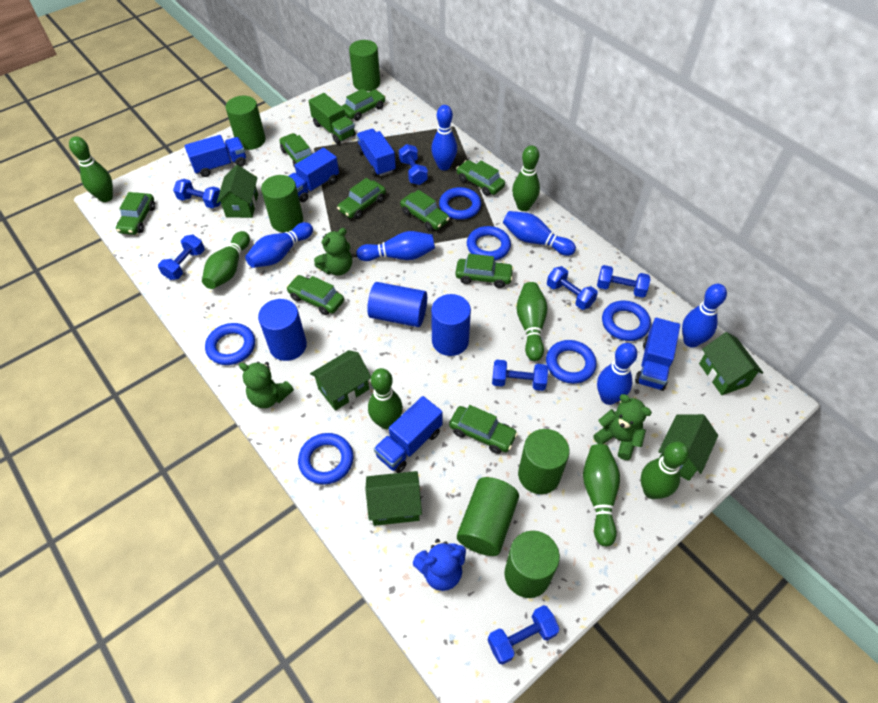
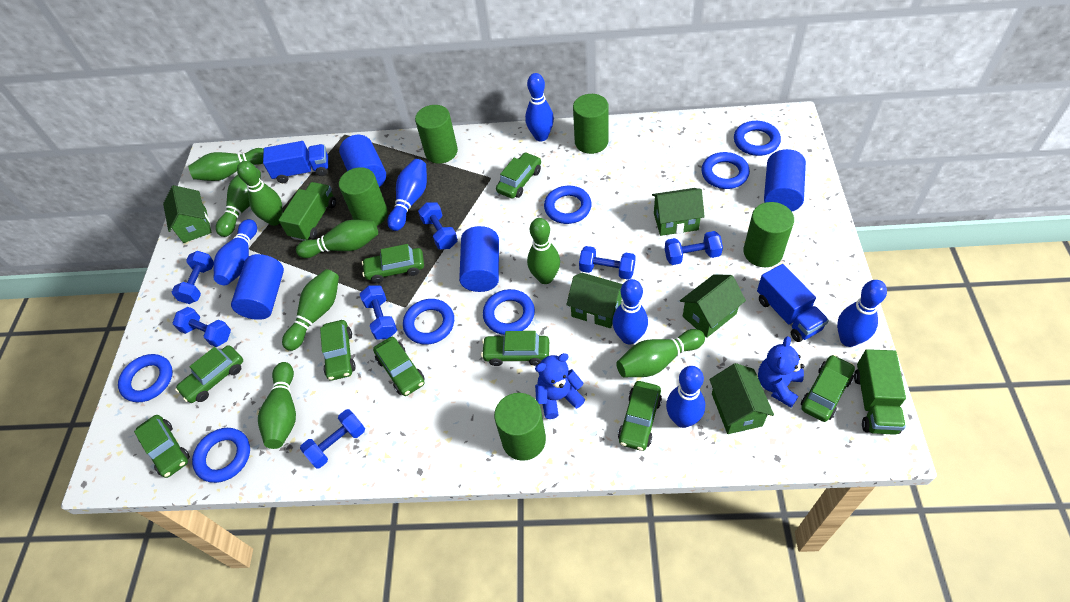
blue cylinder: 3 -> 4
blue ring: 6 -> 7
blue teddy bear: 1 -> 2
blue truck: 5 -> 2
green bowling pin: 7 -> 8
green cylinder: 6 -> 5
green teddy bear: 3 -> 0
green truck: 1 -> 2

